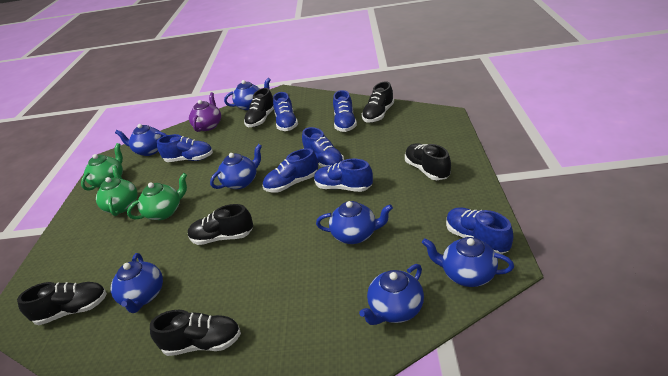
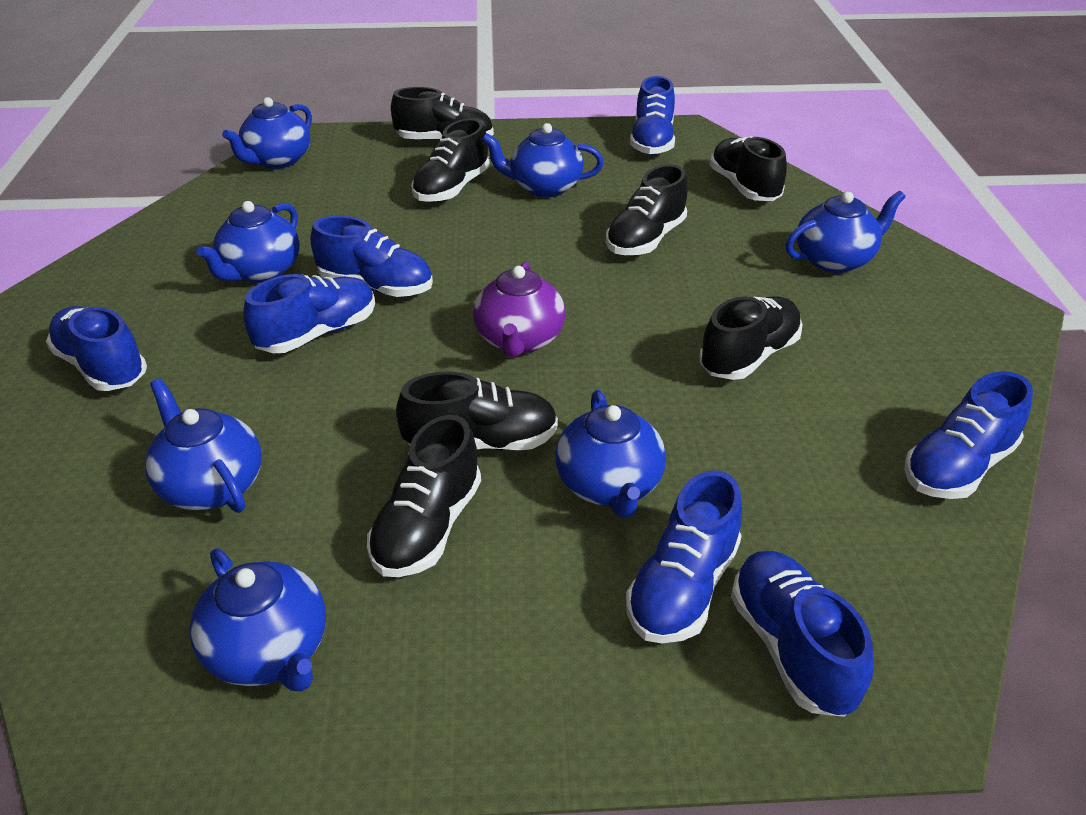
black shoe: 6 -> 7
green teapot: 3 -> 0

